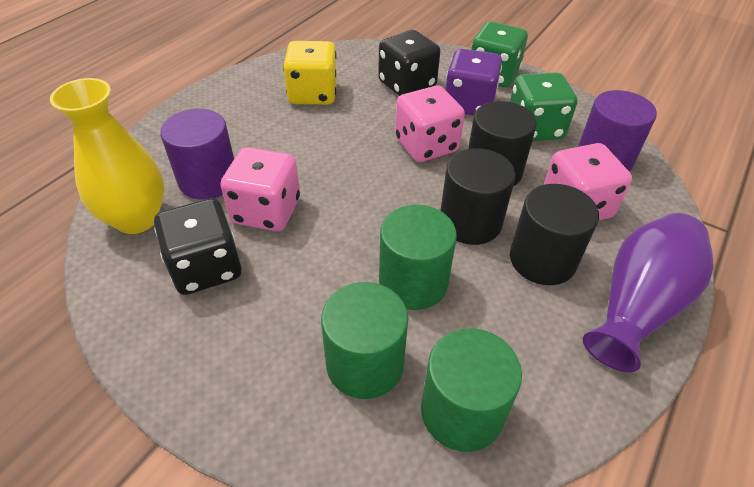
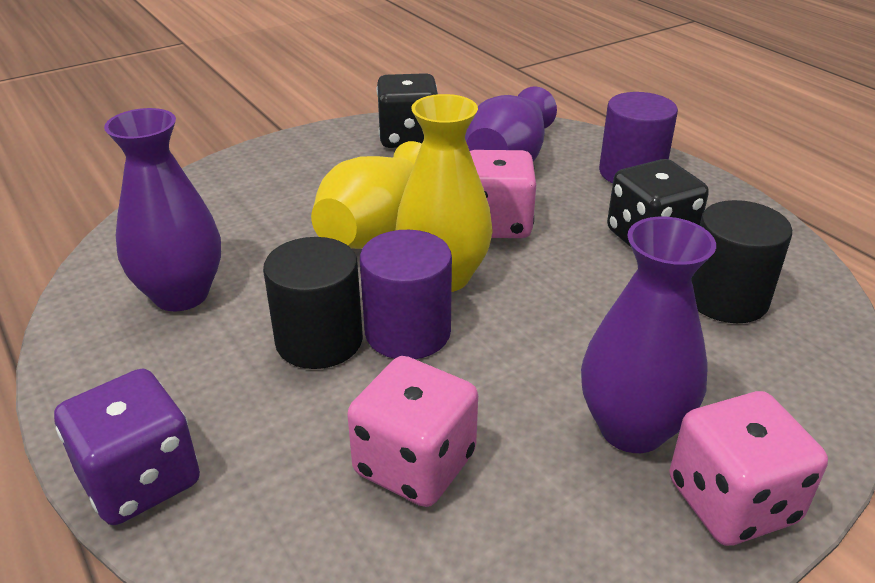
black cylinder: 3 -> 2
green cylinder: 3 -> 0
green dice: 2 -> 0
purple vase: 1 -> 3
yellow dice: 1 -> 0
yellow vase: 1 -> 2

